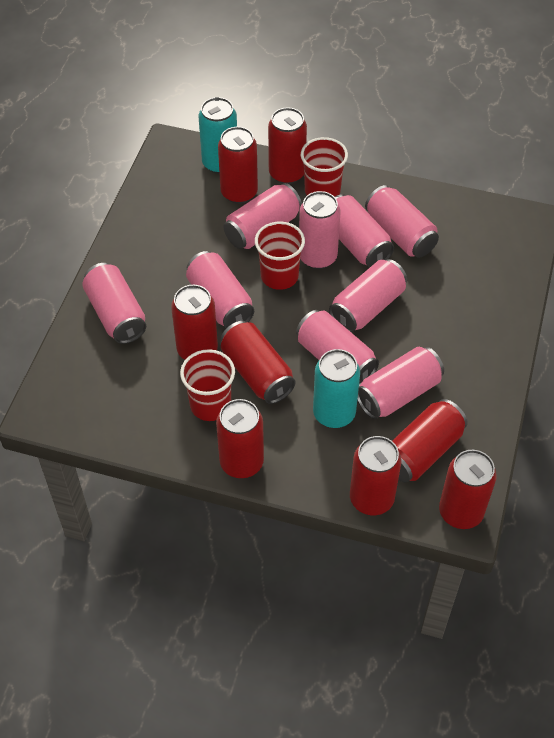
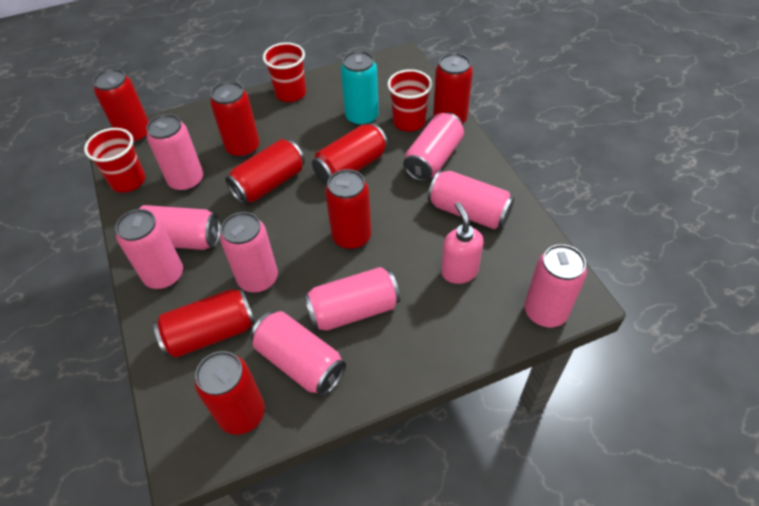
pink soap dispenser: 0 -> 1
turquoise can: 2 -> 1

